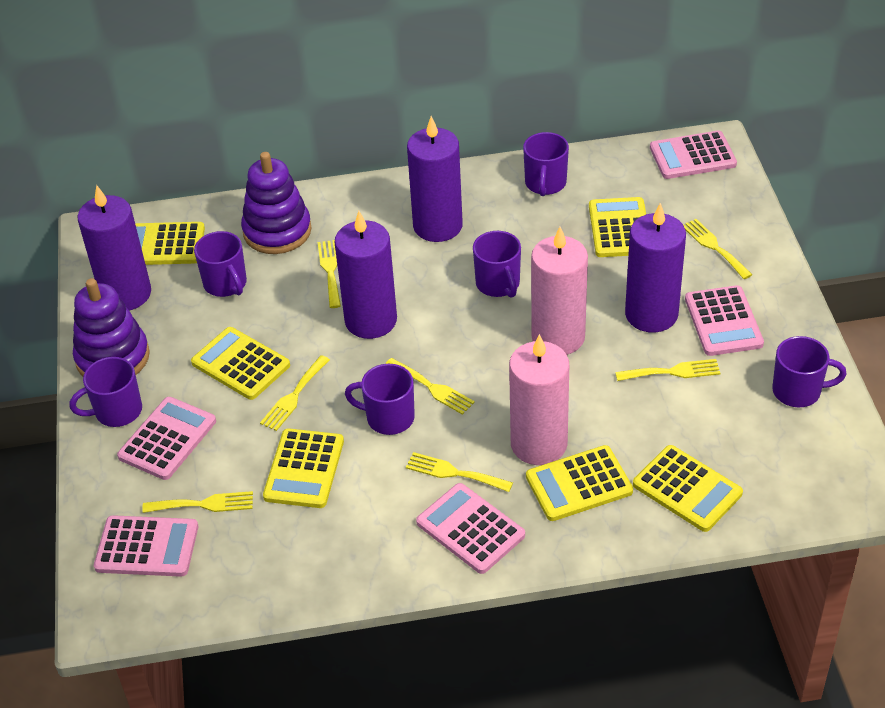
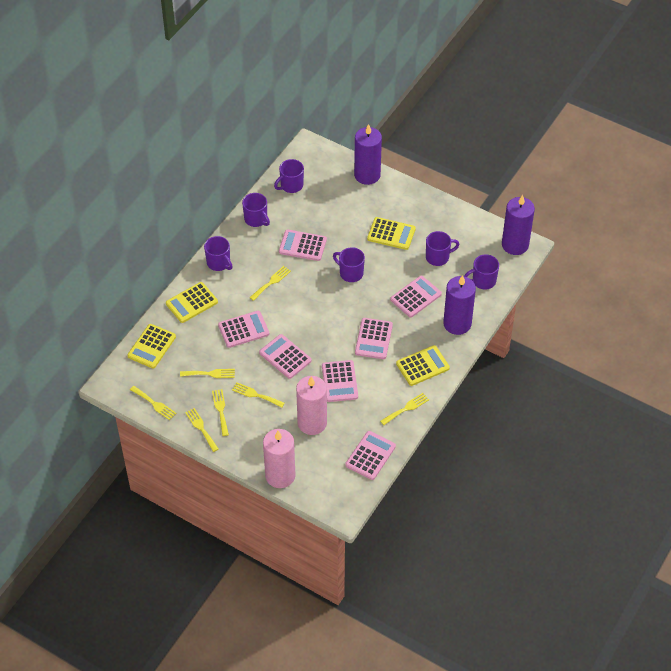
pink calculator: 5 -> 7
purple candle: 4 -> 3
purple stacking toy: 2 -> 0
yellow calculator: 6 -> 4

